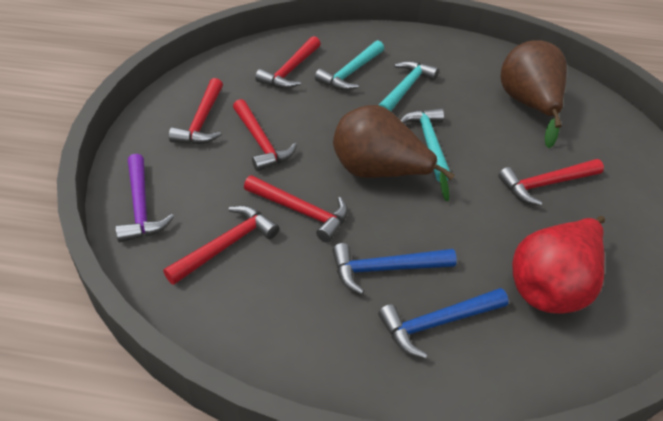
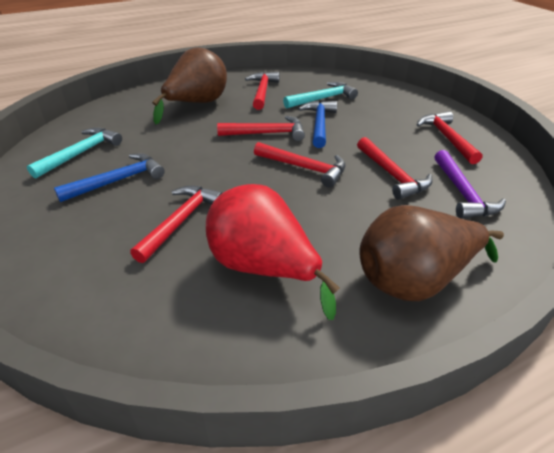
turquoise hammer: 3 -> 2

